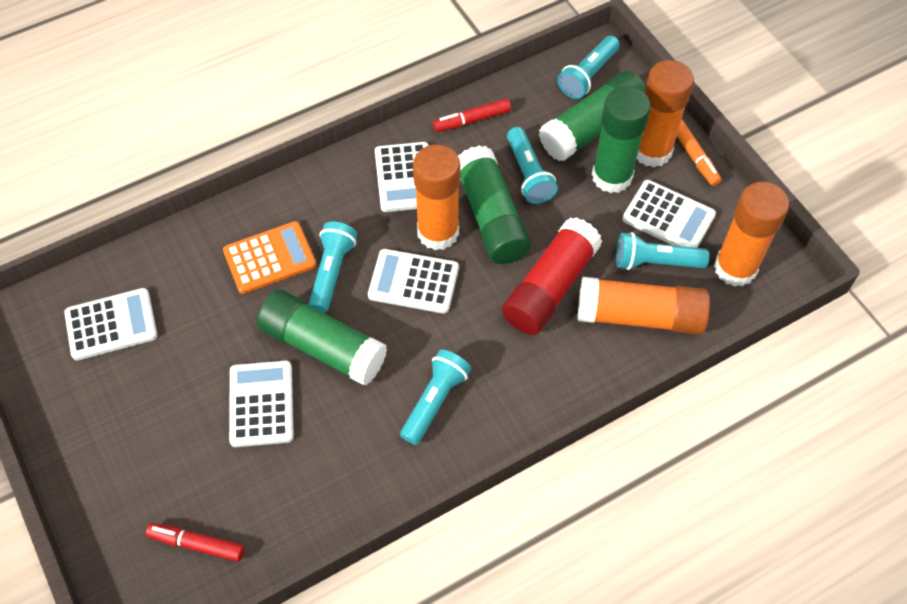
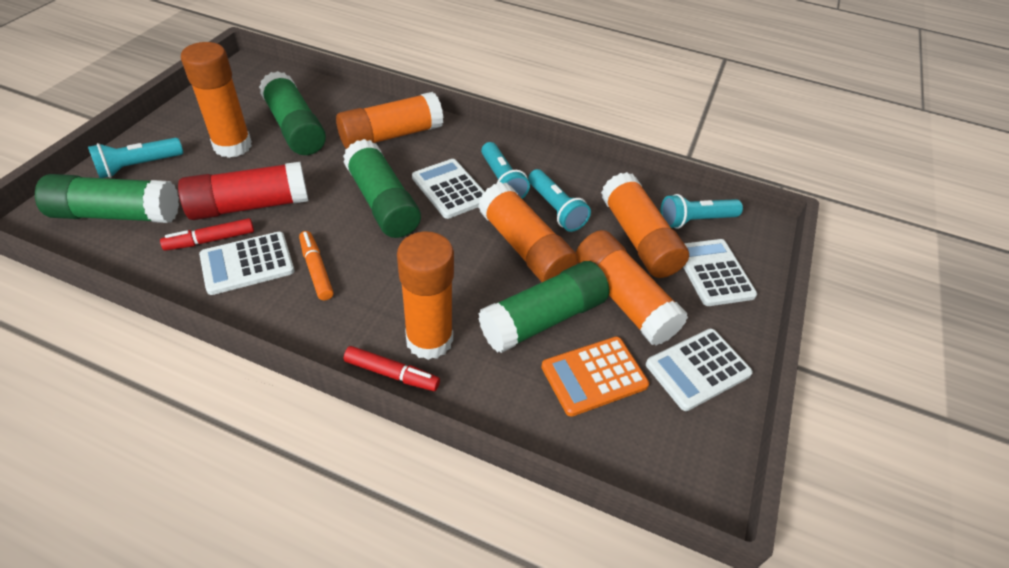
orange glue stick: 4 -> 6
turquoise flashlight: 5 -> 4
white calculator: 5 -> 4

